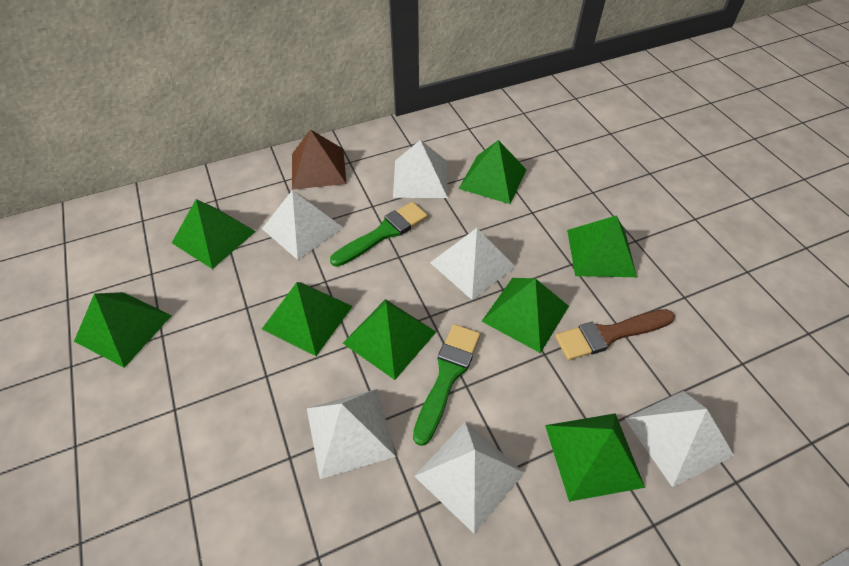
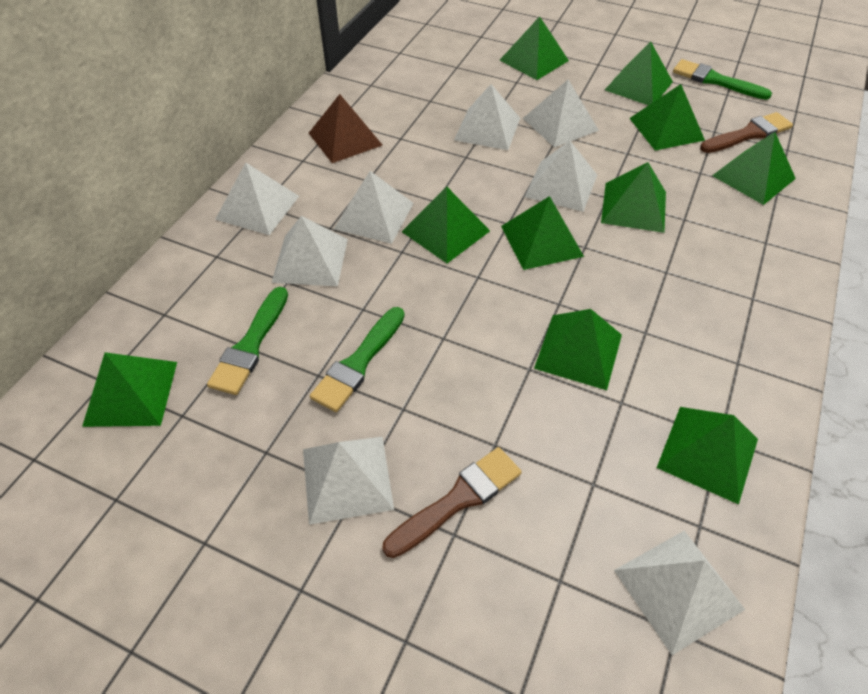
brown brush: 1 -> 2
green brush: 2 -> 3
green pyramid: 8 -> 10
white pyramid: 6 -> 8

